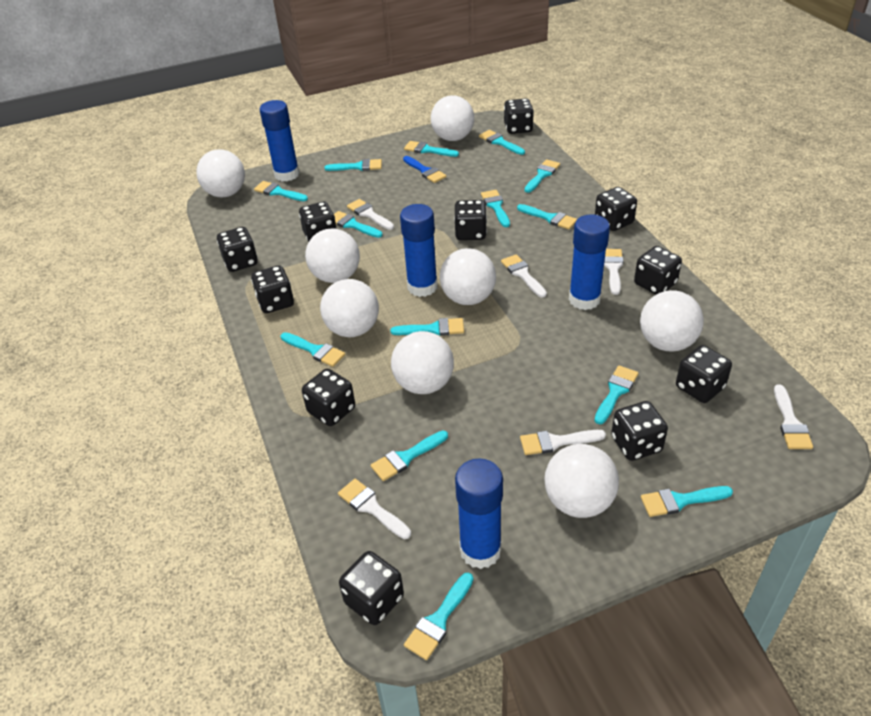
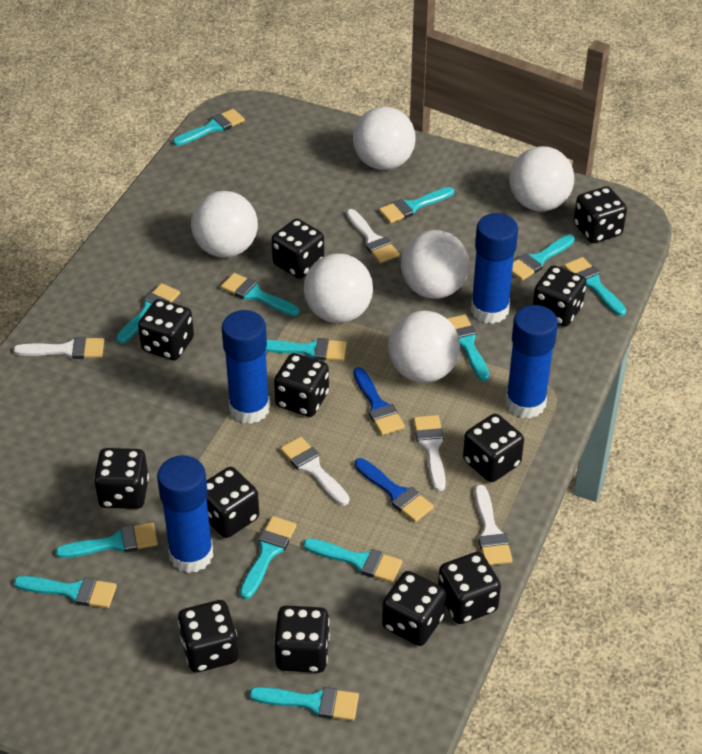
black dice: 11 -> 12
blue brush: 1 -> 2
turquoise brush: 14 -> 13
white ball: 8 -> 6
white brush: 6 -> 5

